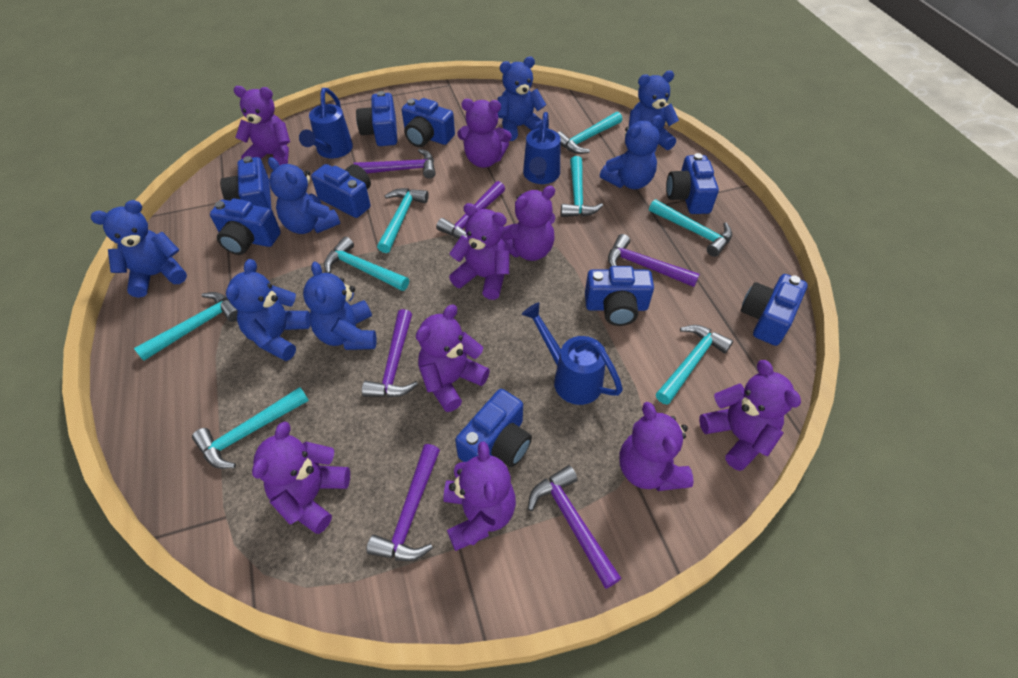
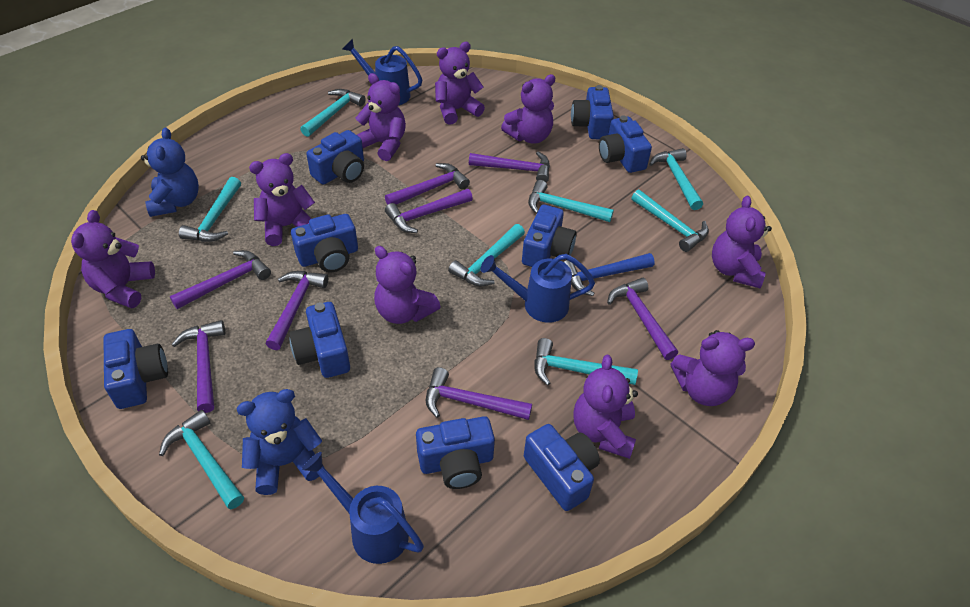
blue hammer: 0 -> 1
blue teddy bear: 7 -> 2
purple hammer: 6 -> 8

